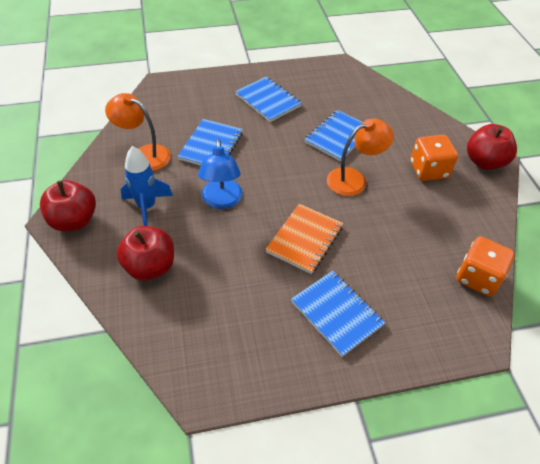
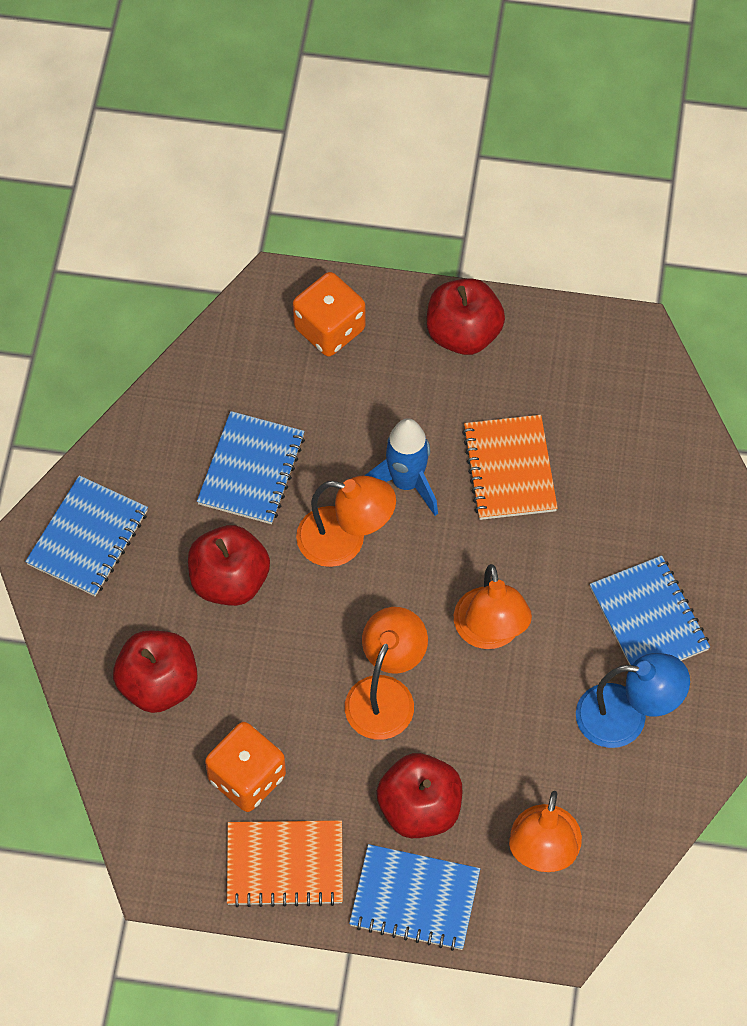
orange lamp: 2 -> 4
orange notebook: 1 -> 2
red apple: 3 -> 4

